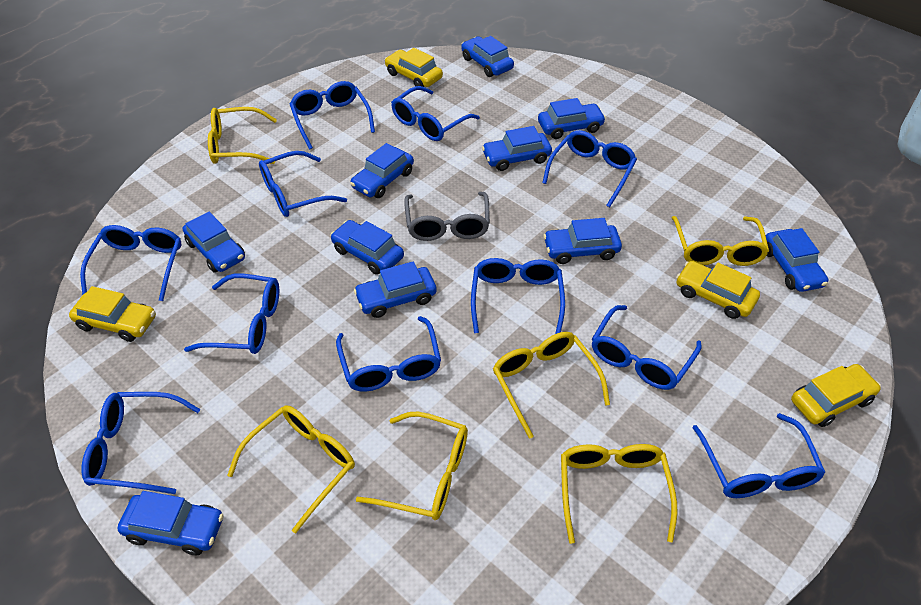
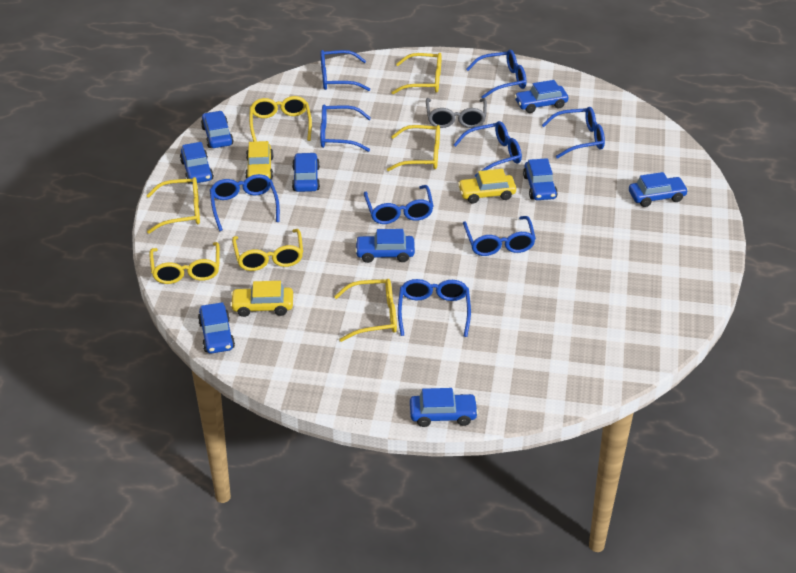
blue car: 10 -> 9
blue glasses: 11 -> 9
yellow car: 4 -> 3
yellow glasses: 6 -> 7

